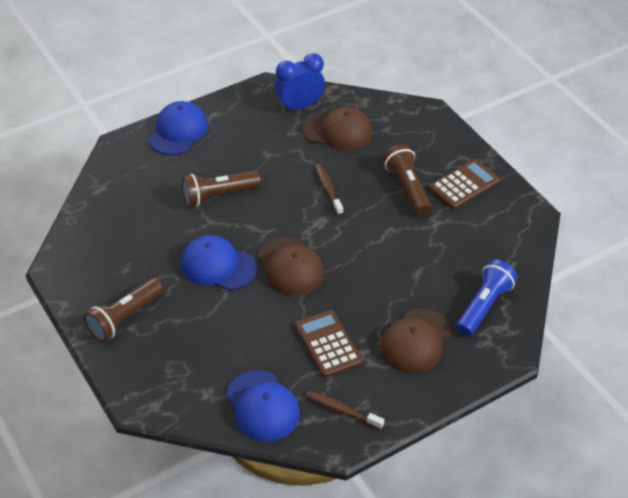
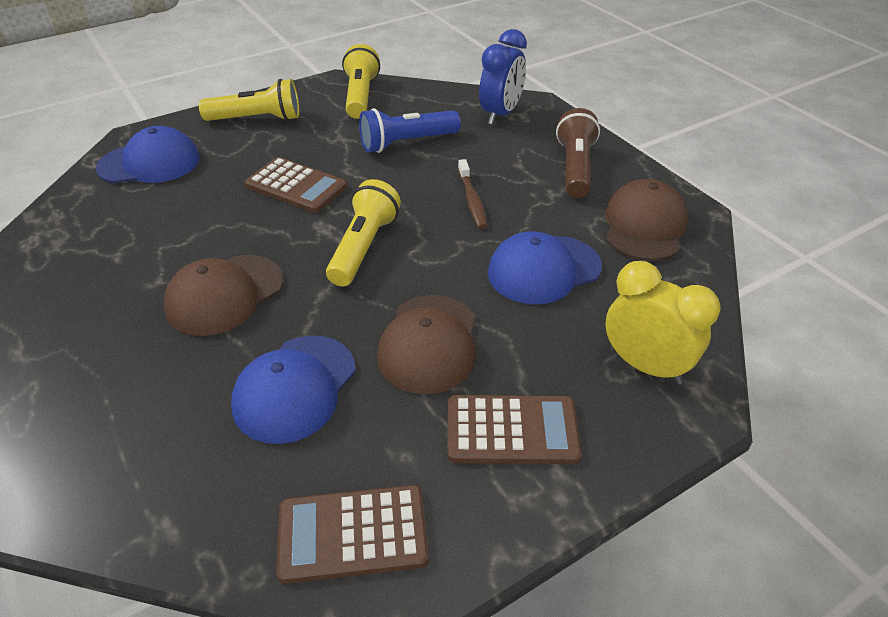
brown calculator: 2 -> 3
brown flashlight: 3 -> 1
brown toothbrush: 2 -> 1
yellow clock: 0 -> 1
yellow flashlight: 0 -> 3

